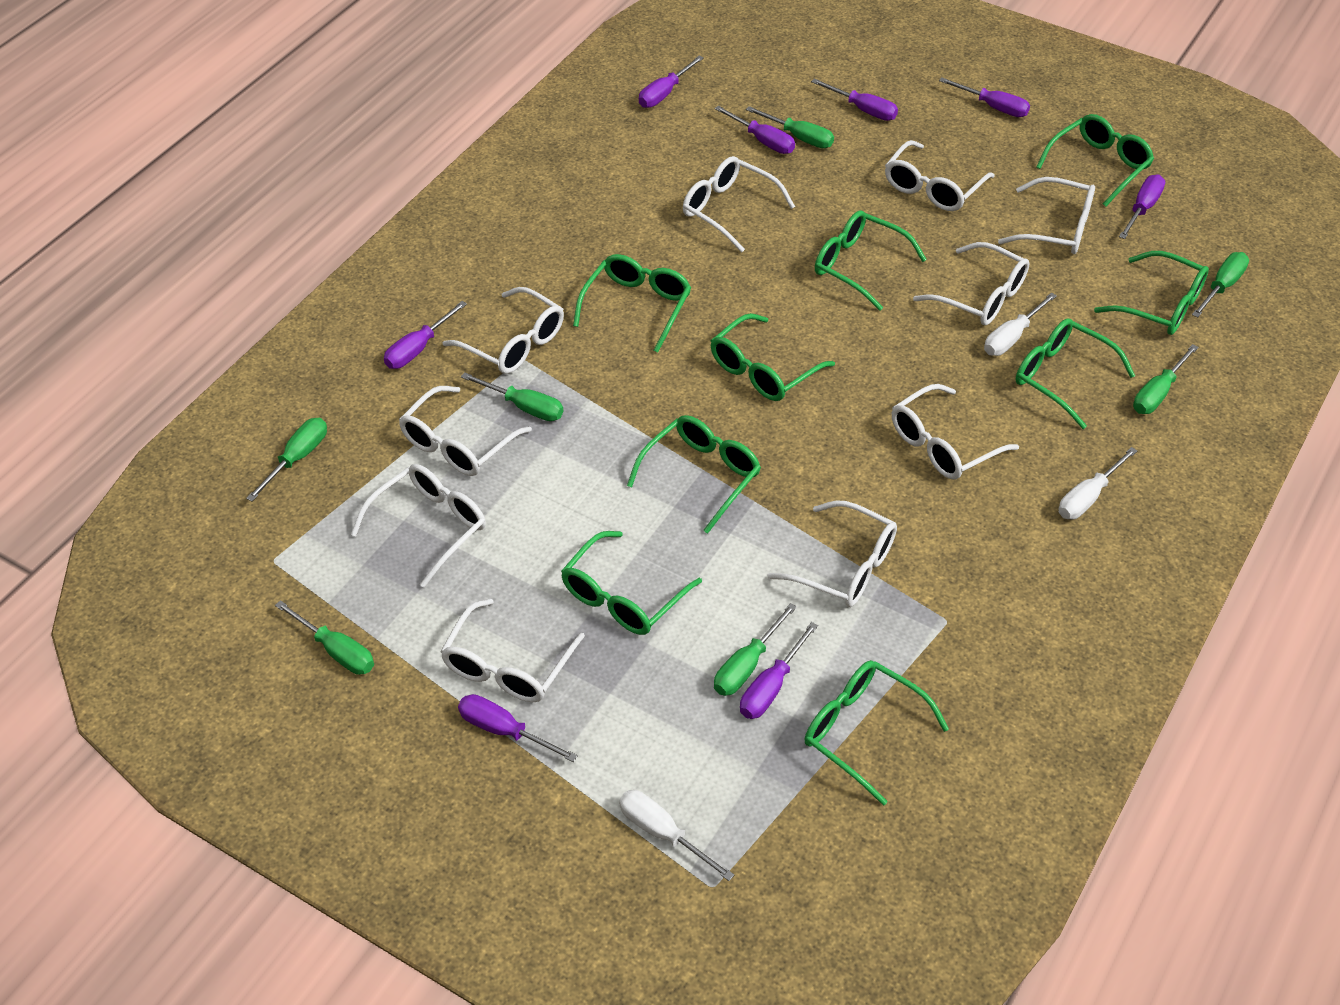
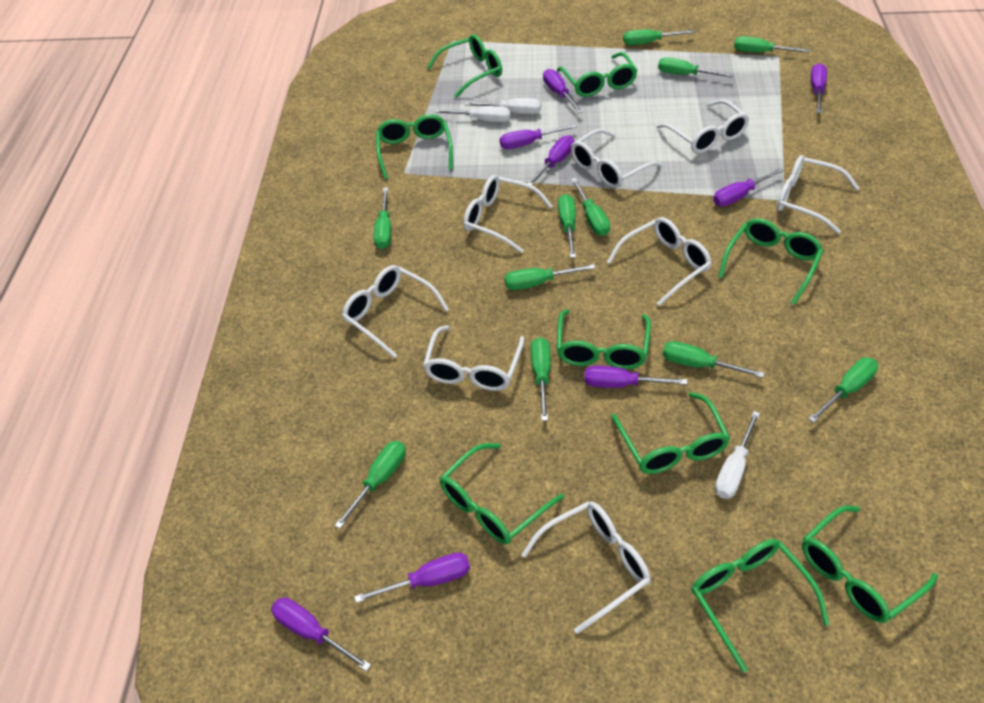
green screwdriver: 7 -> 11
white glasses: 10 -> 8

